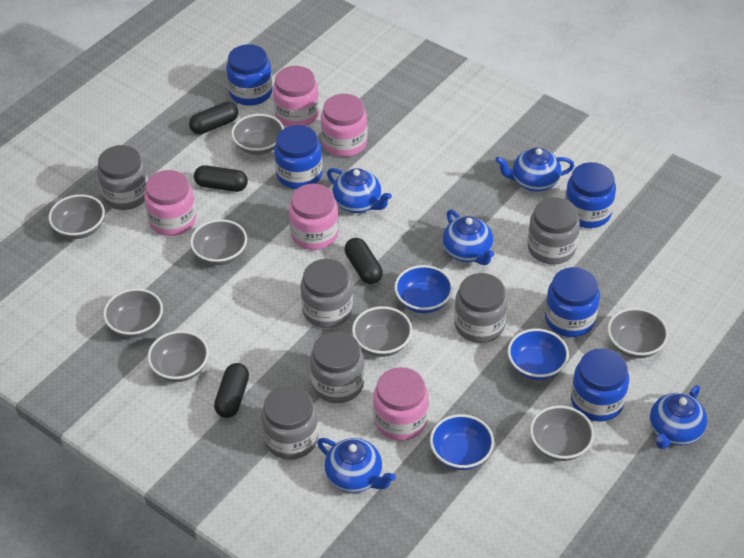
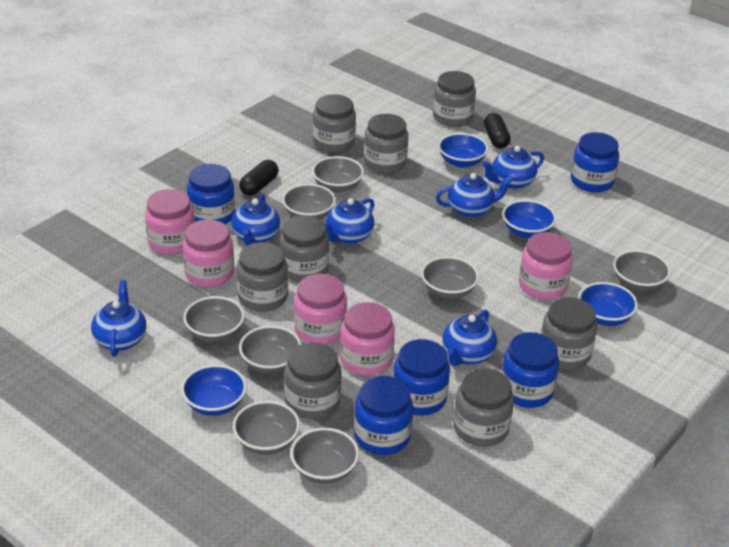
black capsule: 4 -> 2
blue bowl: 3 -> 4
blue teapot: 5 -> 6
grey jar: 6 -> 8

